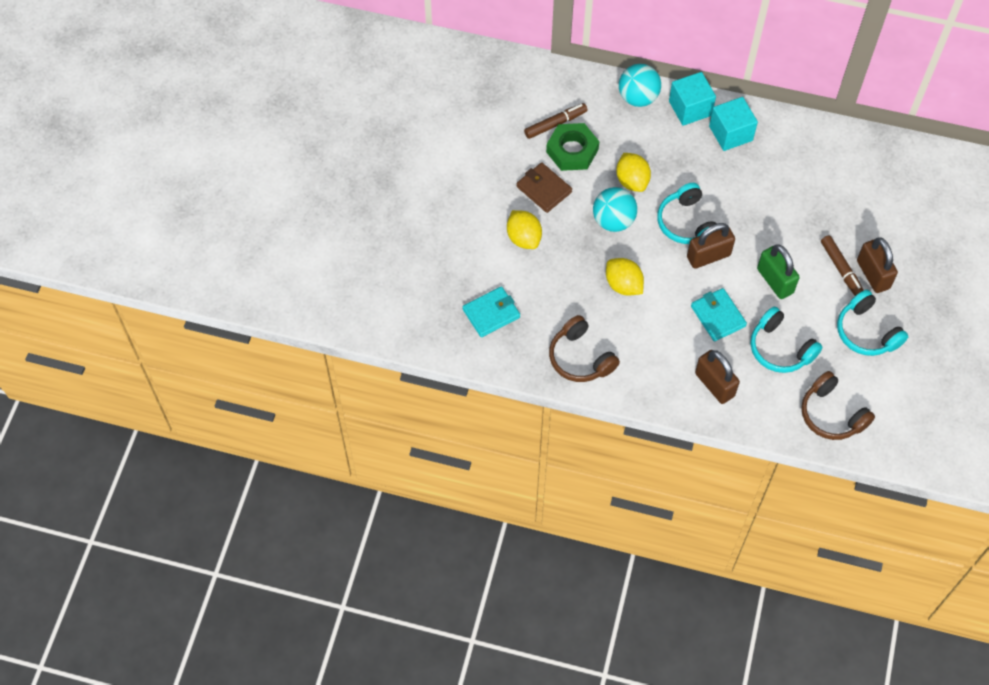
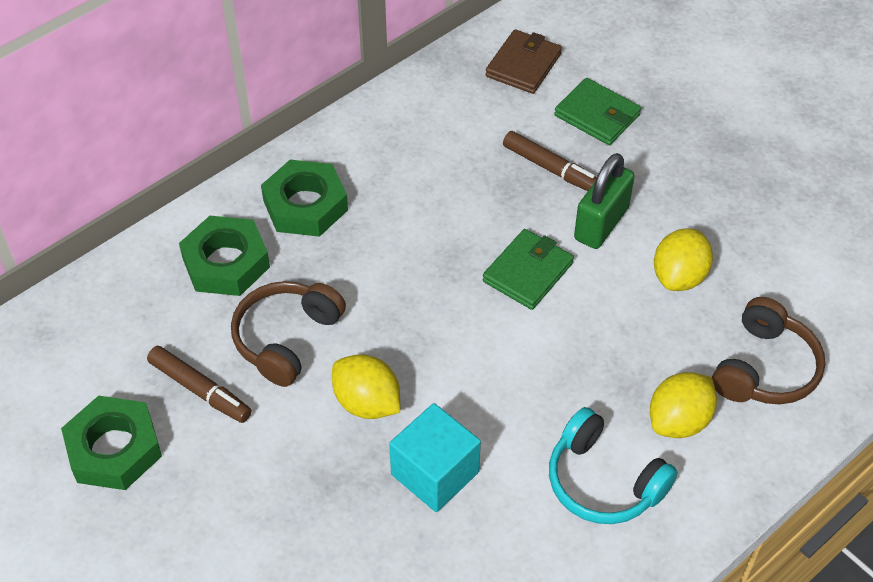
brown padlock: 3 -> 0
green nut: 1 -> 3
green wallet: 0 -> 2
turquoise ball: 2 -> 0
turquoise cube: 2 -> 1
turquoise headphones: 3 -> 1
turquoise wallet: 2 -> 0

